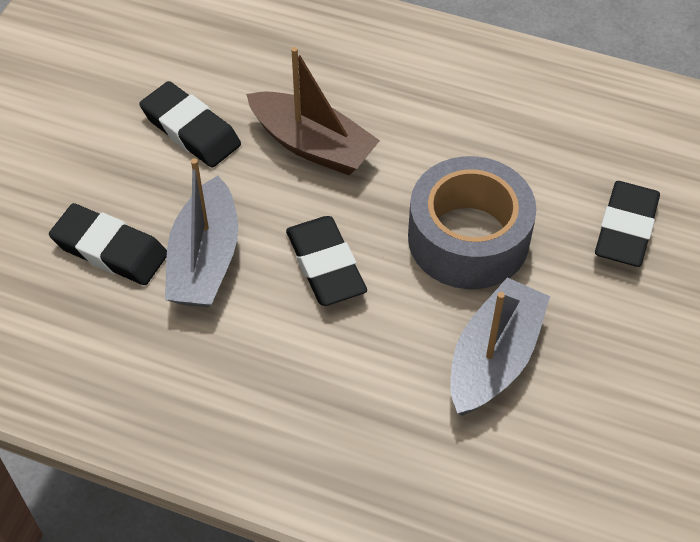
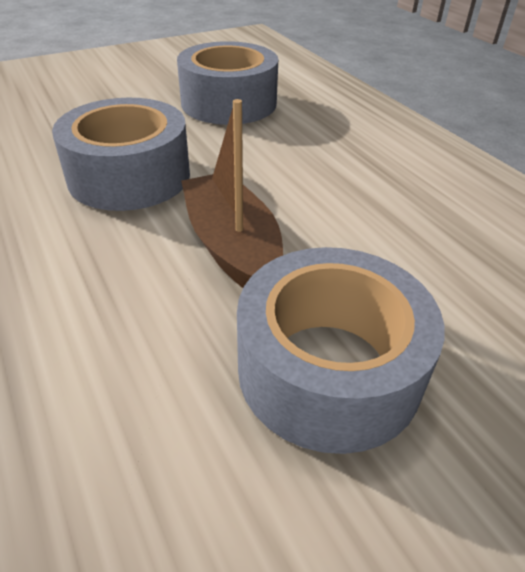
black eraser: 4 -> 0
grey boat: 2 -> 0
grey tape: 1 -> 3

